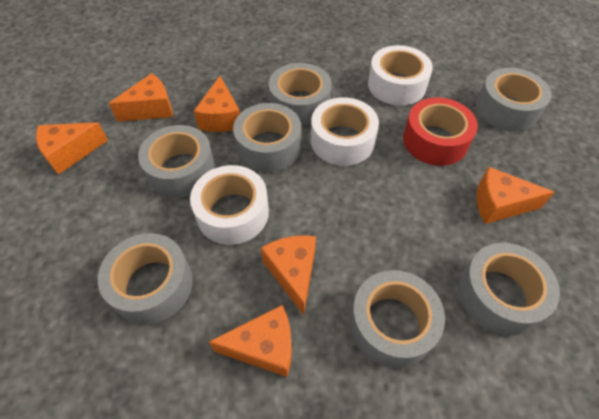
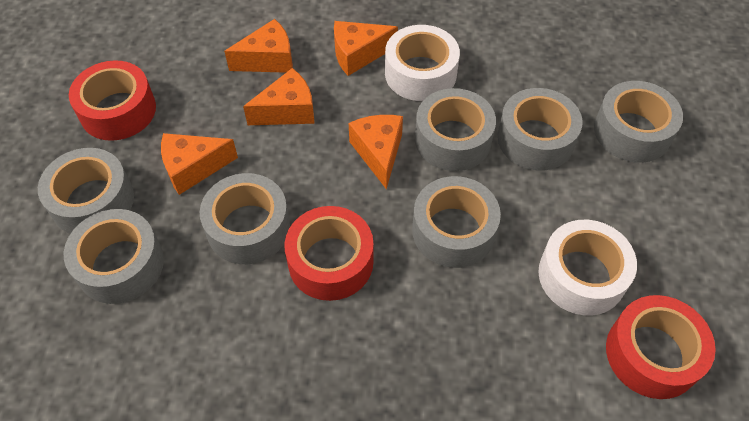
orange cheese: 6 -> 5
red tape: 1 -> 3
white tape: 3 -> 2

